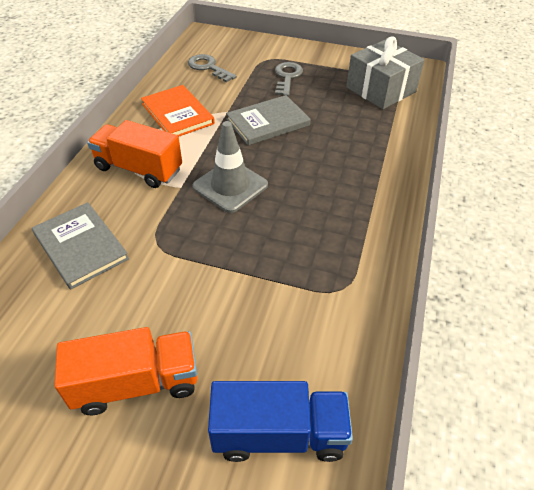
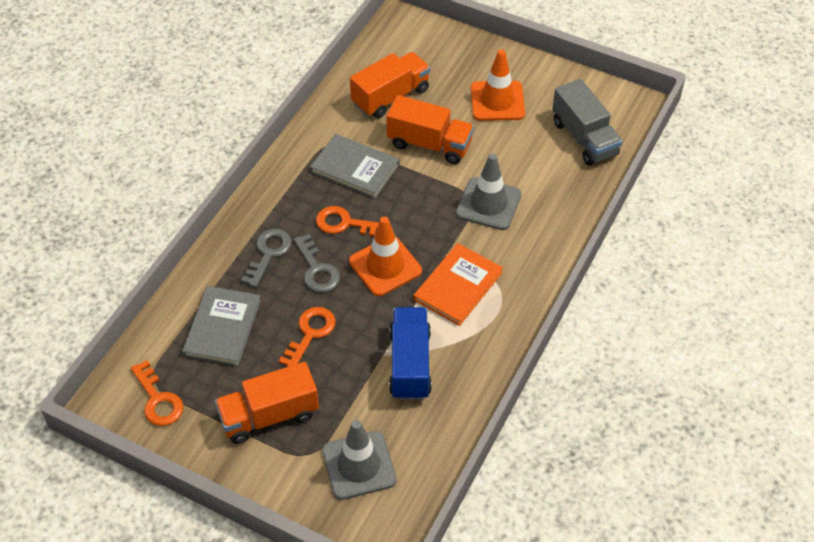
grey gift: 1 -> 0
grey traffic cone: 1 -> 2
grey truck: 0 -> 1
orange key: 0 -> 3
orange traffic cone: 0 -> 2
orange truck: 2 -> 3

